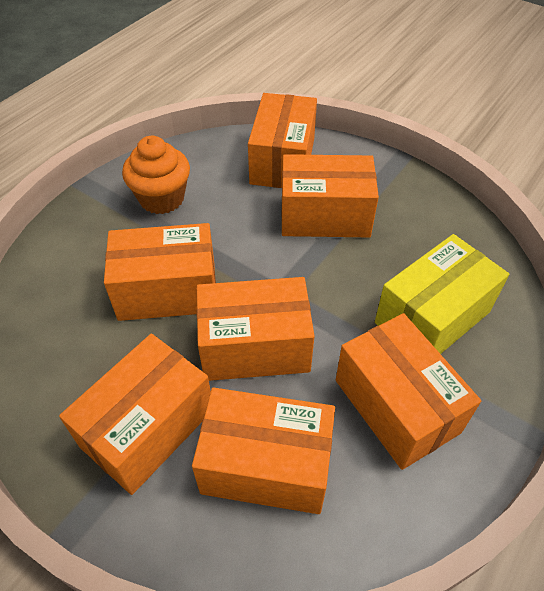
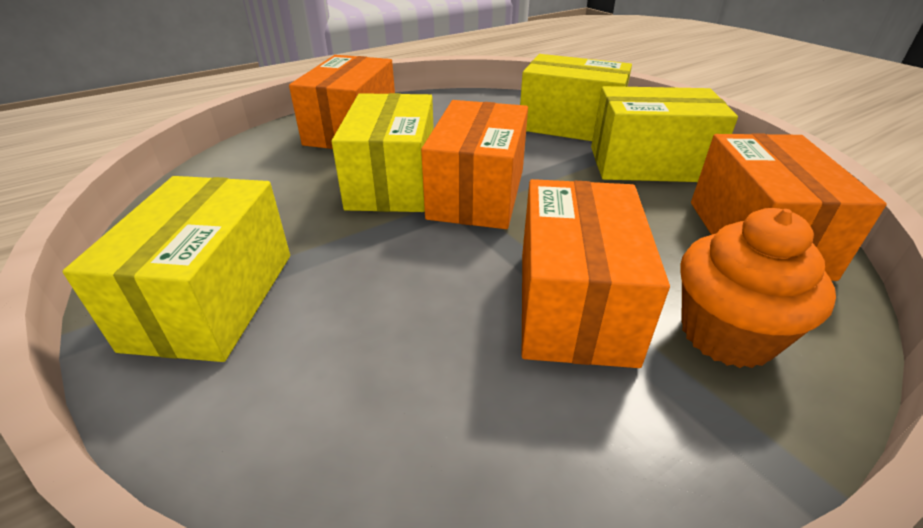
orange box: 7 -> 4
yellow box: 1 -> 4

